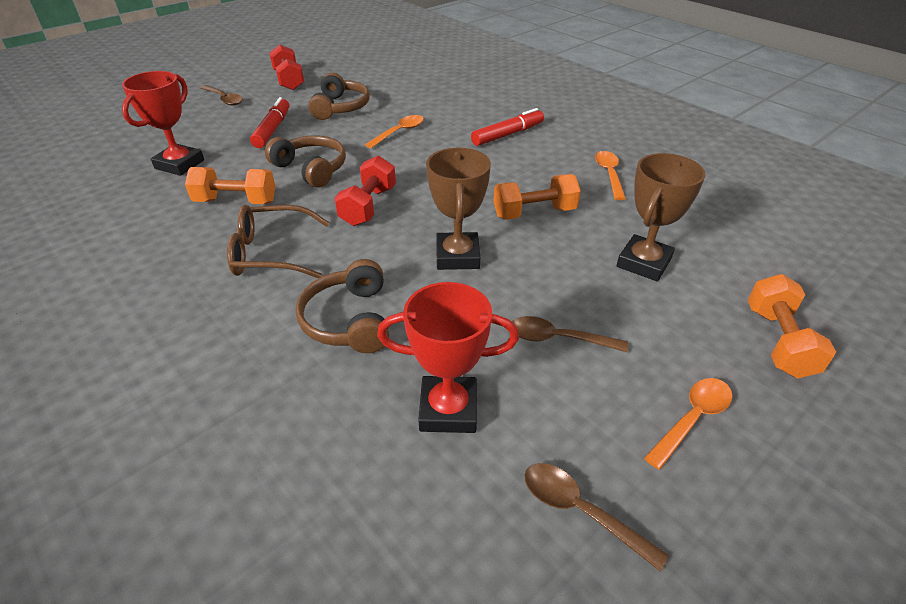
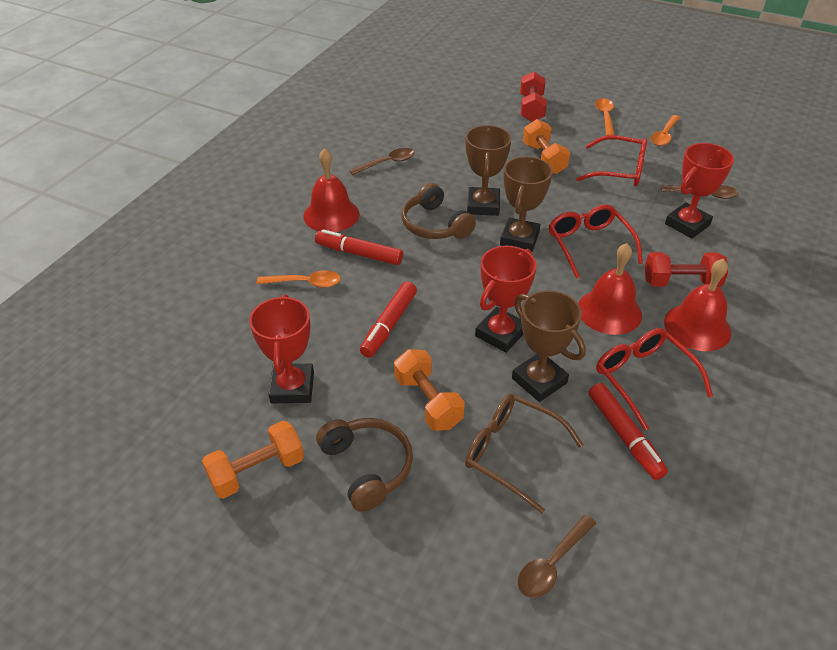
brown headphones: 3 -> 2
brown trophy: 2 -> 3
red bell: 0 -> 3
red glasses: 0 -> 3
red marker: 2 -> 3
red trophy: 2 -> 3

